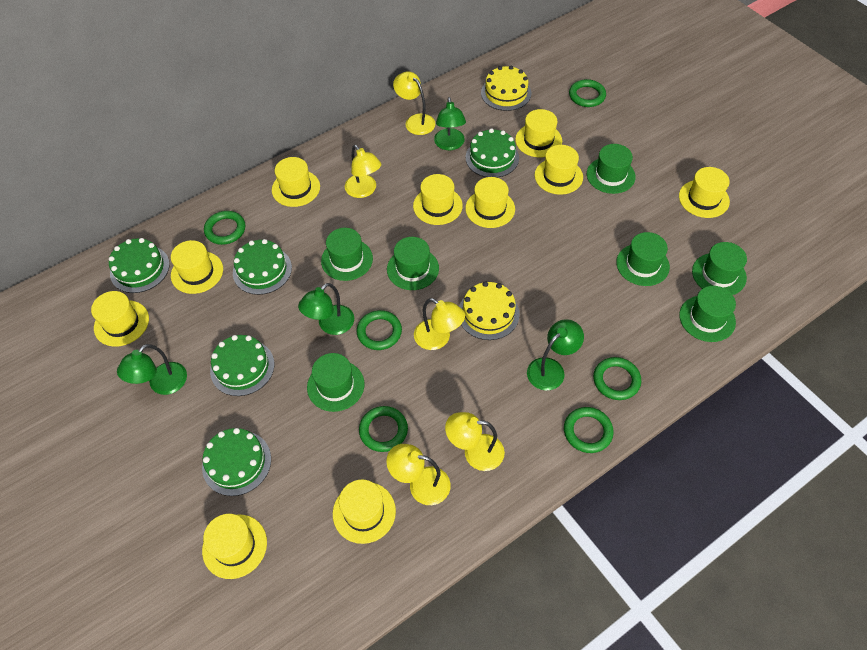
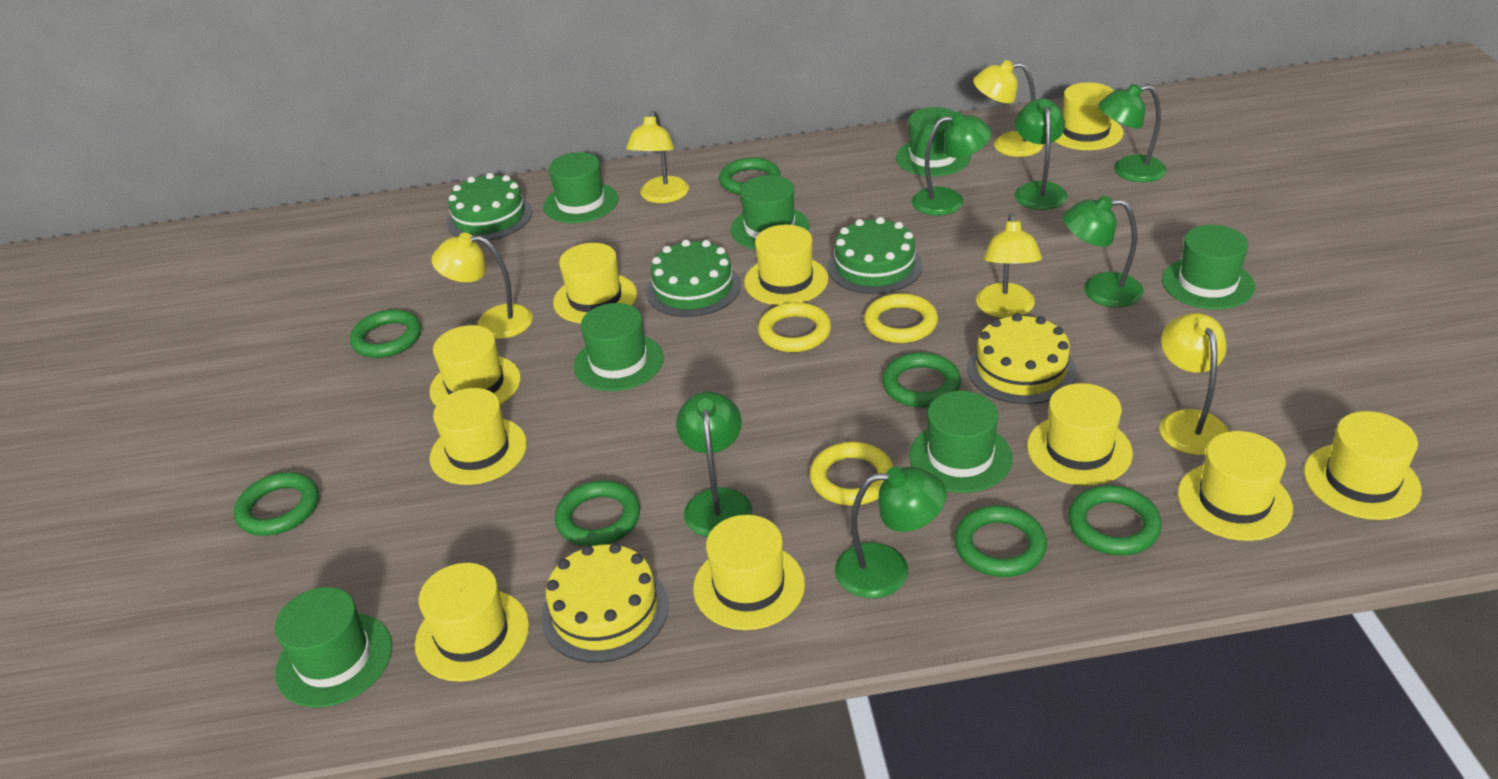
green cake: 5 -> 3
green lamp: 4 -> 6
green ring: 6 -> 7
yellow ring: 0 -> 3

